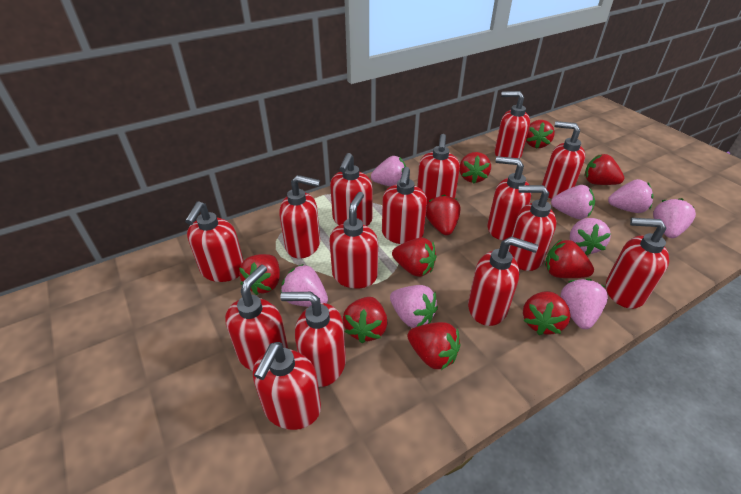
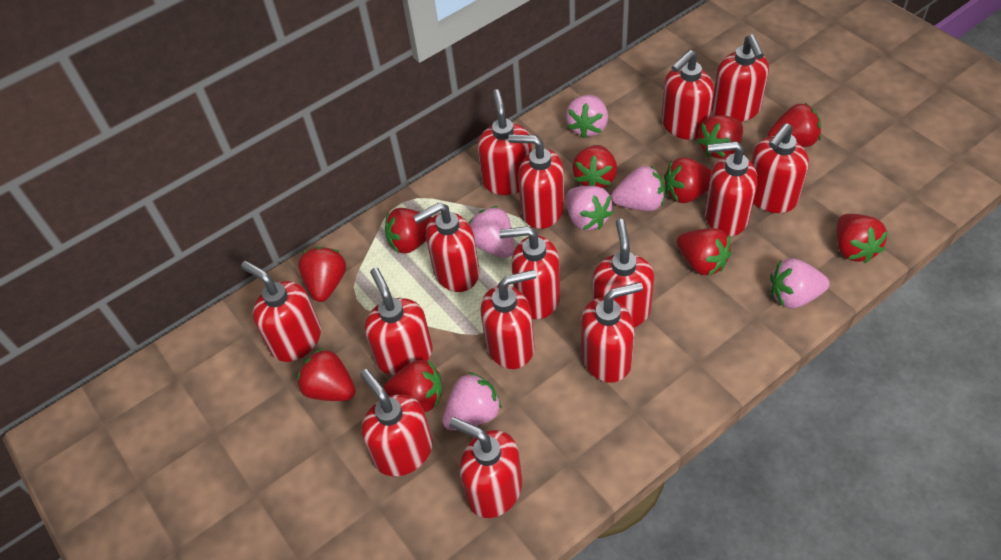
pink strawberry: 8 -> 6

